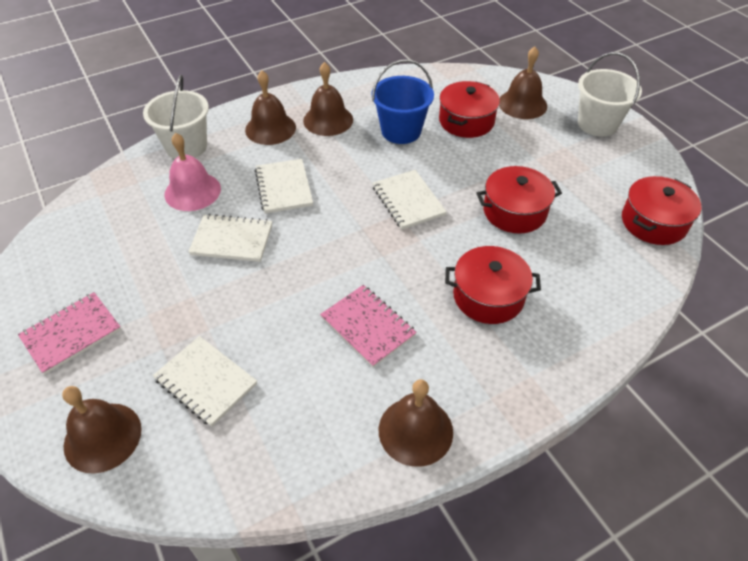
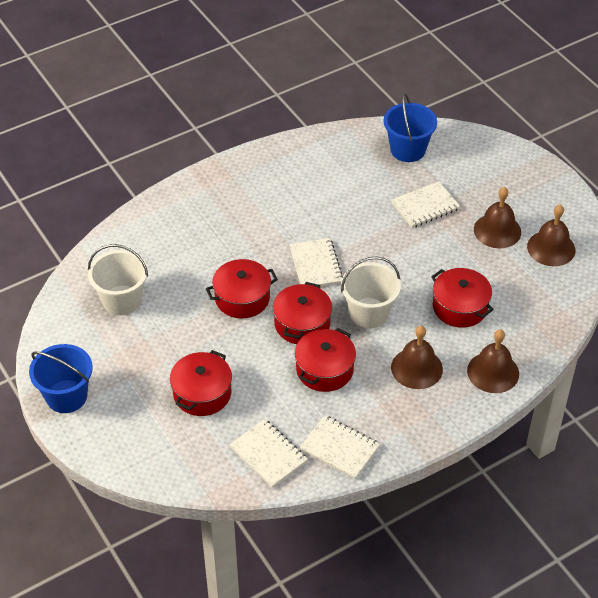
blue bucket: 1 -> 2
brown bell: 5 -> 4
pink bell: 1 -> 0
pink notebook: 2 -> 0
red pot: 4 -> 5

